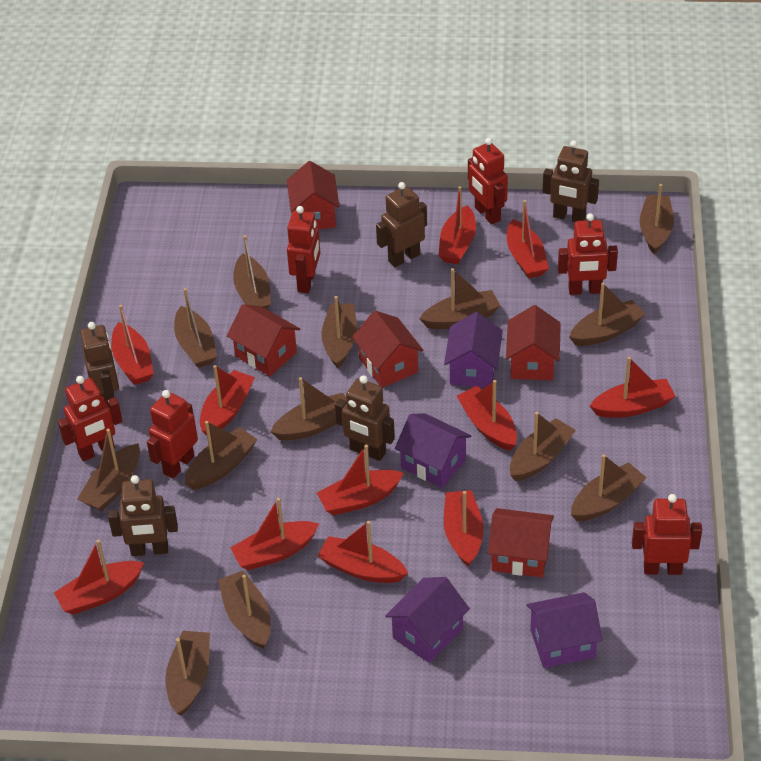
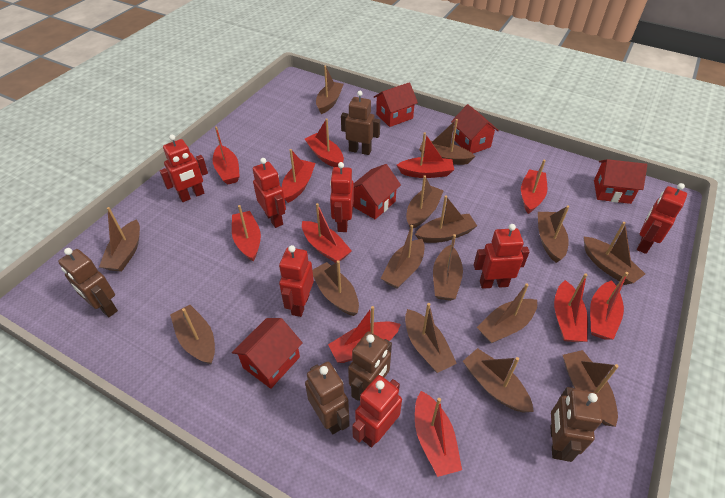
brown boat: 13 -> 15
purple house: 4 -> 0
red robot: 6 -> 7

